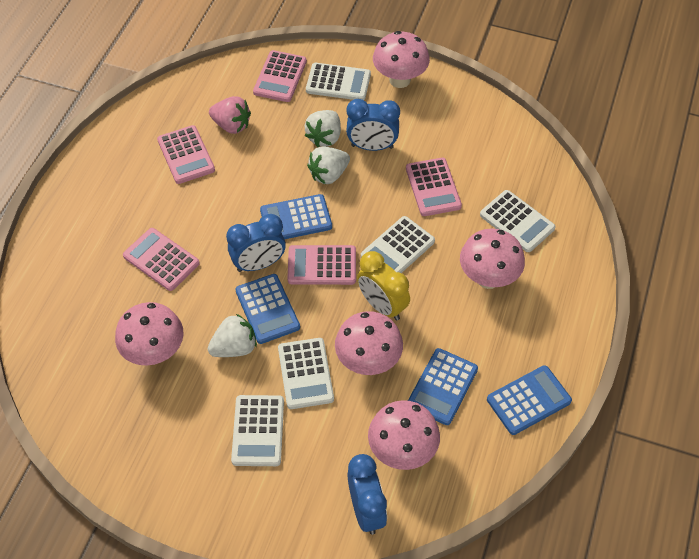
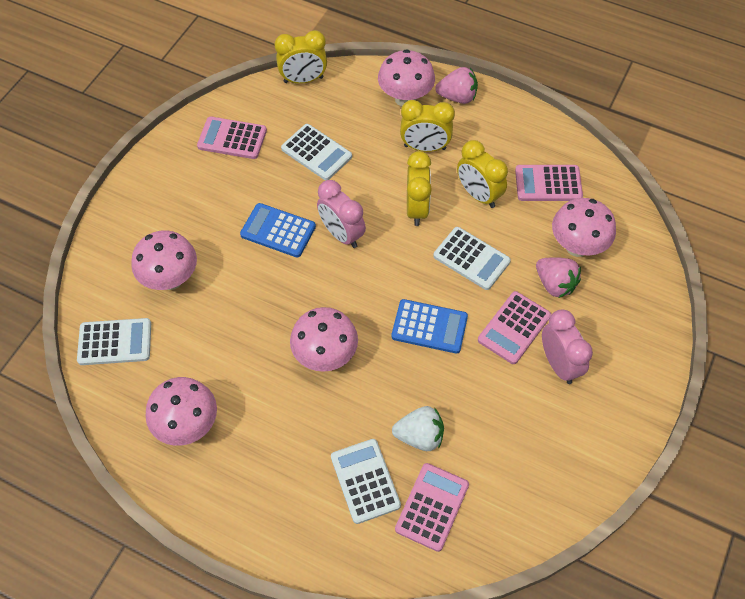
blue calculator: 4 -> 2
blue clock: 3 -> 0
pink calculator: 5 -> 4
pink clock: 0 -> 2
pink strawberry: 1 -> 2
white calculator: 5 -> 4
white strawberry: 3 -> 1
yellow clock: 1 -> 4

